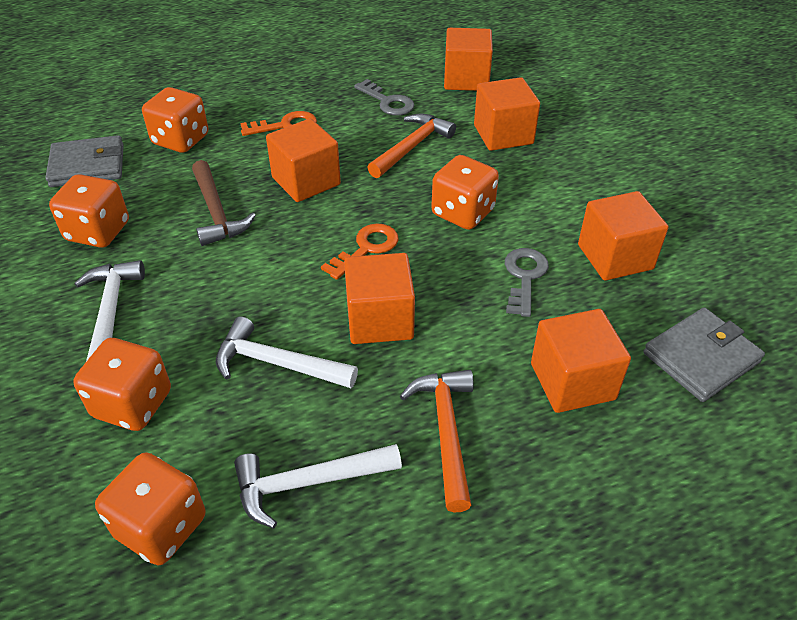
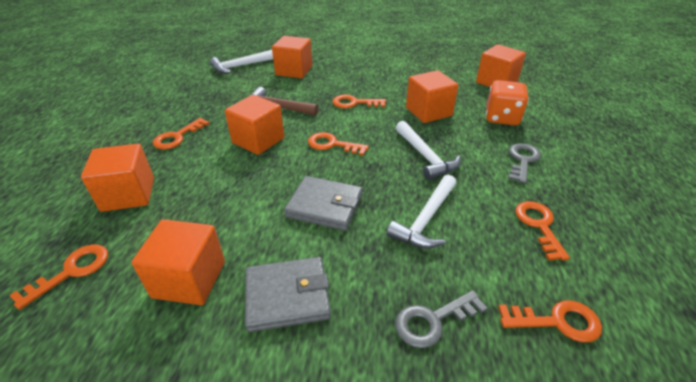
orange dice: 5 -> 1
orange hammer: 2 -> 0
orange key: 2 -> 6

